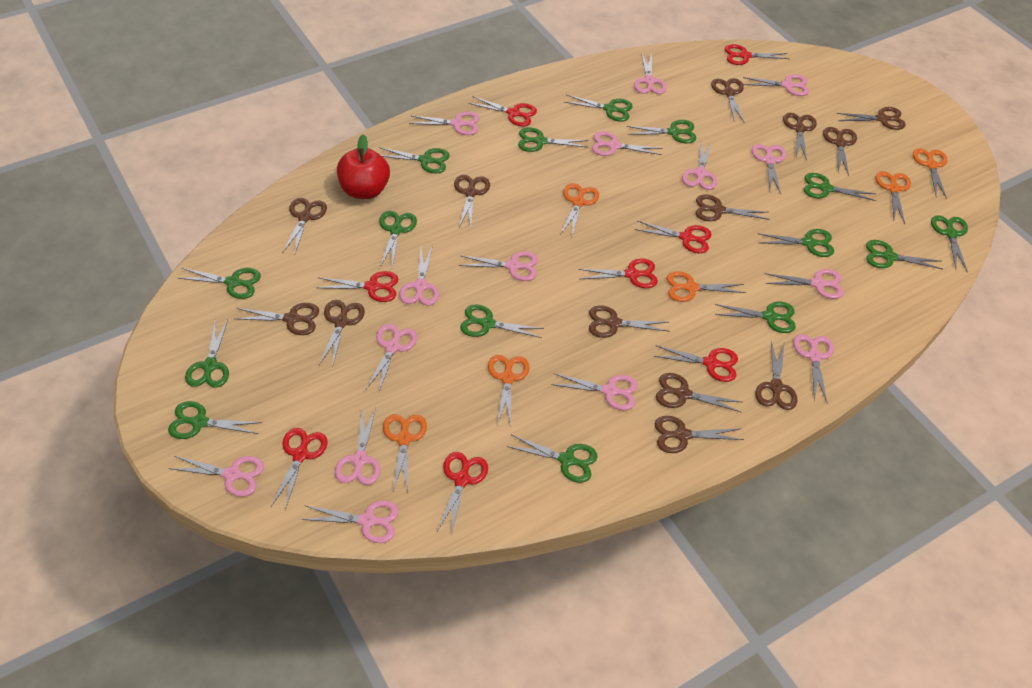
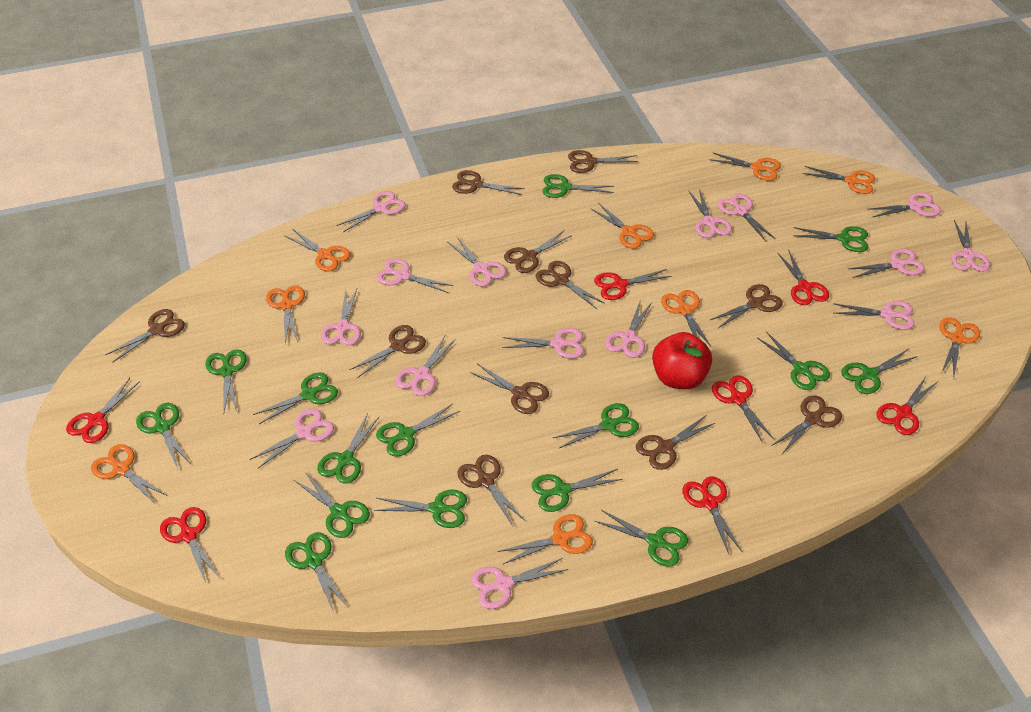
brown scissors: 13 -> 11
orange scissors: 6 -> 9
red scissors: 8 -> 7

